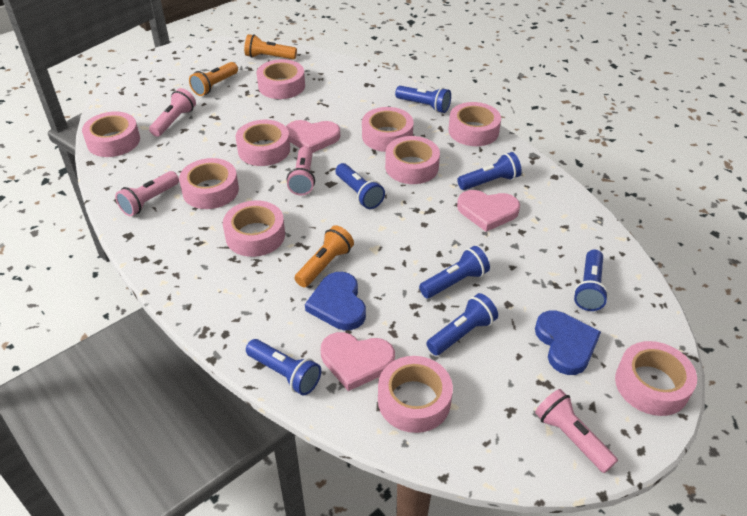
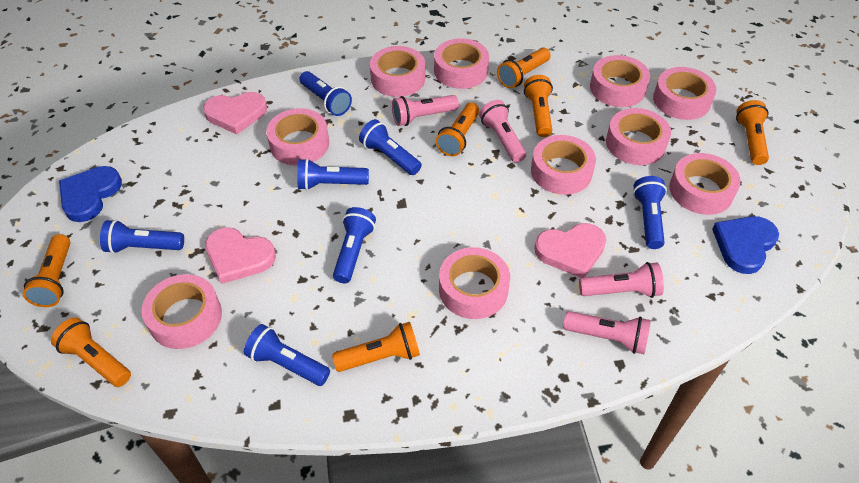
orange flashlight: 3 -> 7

